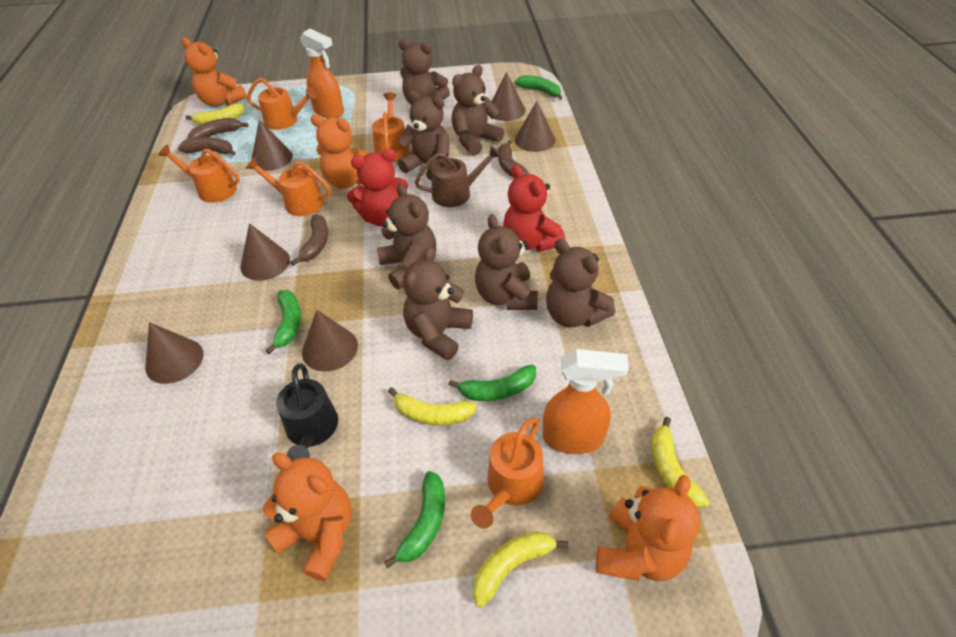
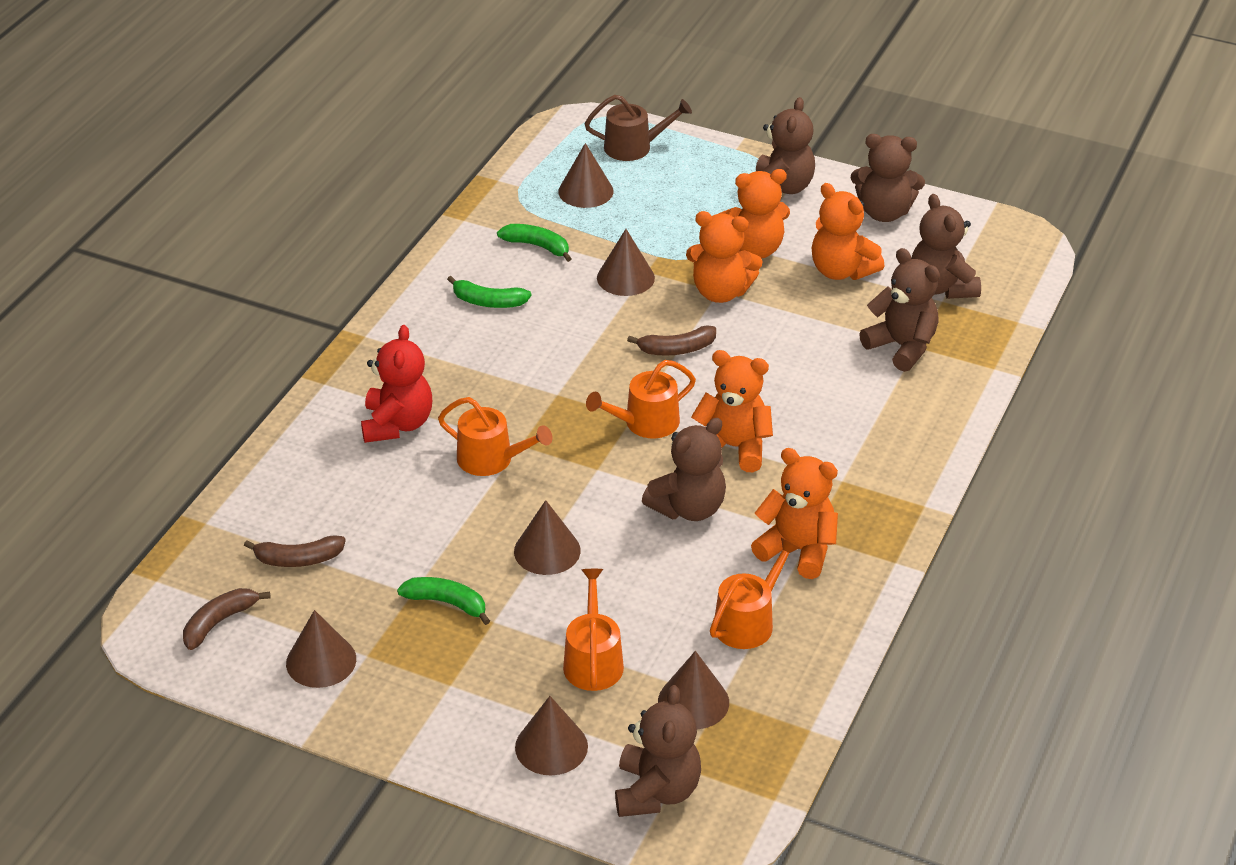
black watering can: 1 -> 0
brown banana: 4 -> 3
brown teddy bear: 7 -> 6
green banana: 4 -> 3
orange spray bottle: 2 -> 0
orange teddy bear: 4 -> 5
orange watering can: 5 -> 4
red teddy bear: 2 -> 1
yellow banana: 4 -> 0

